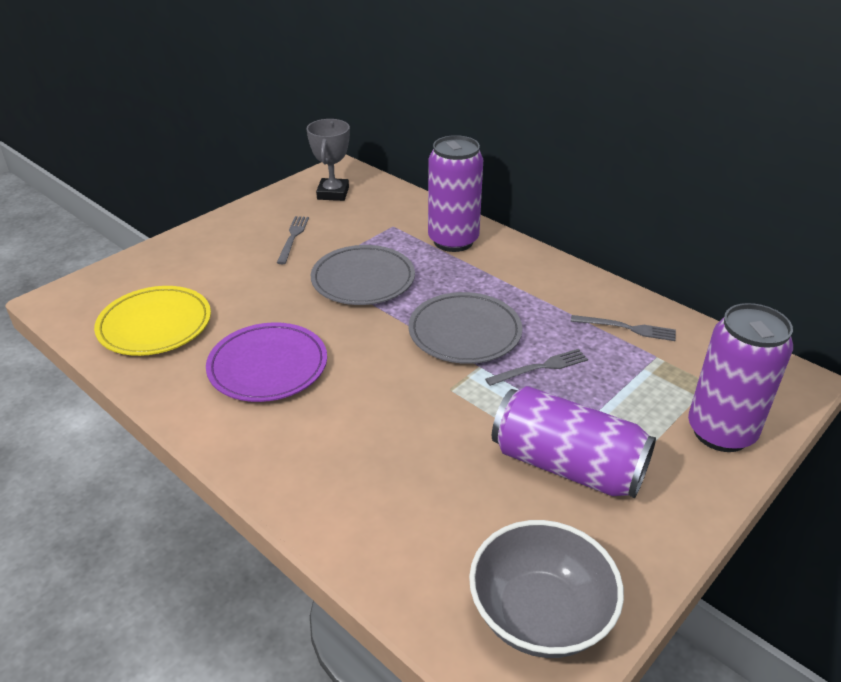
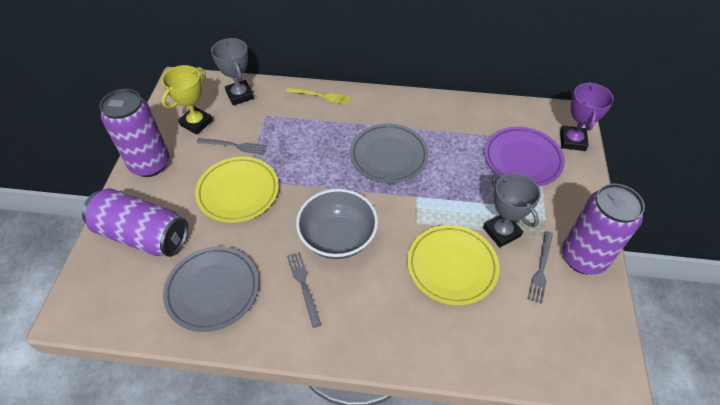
grey trophy: 1 -> 2
purple trophy: 0 -> 1
yellow fork: 0 -> 1
yellow plate: 1 -> 2
yellow trophy: 0 -> 1

